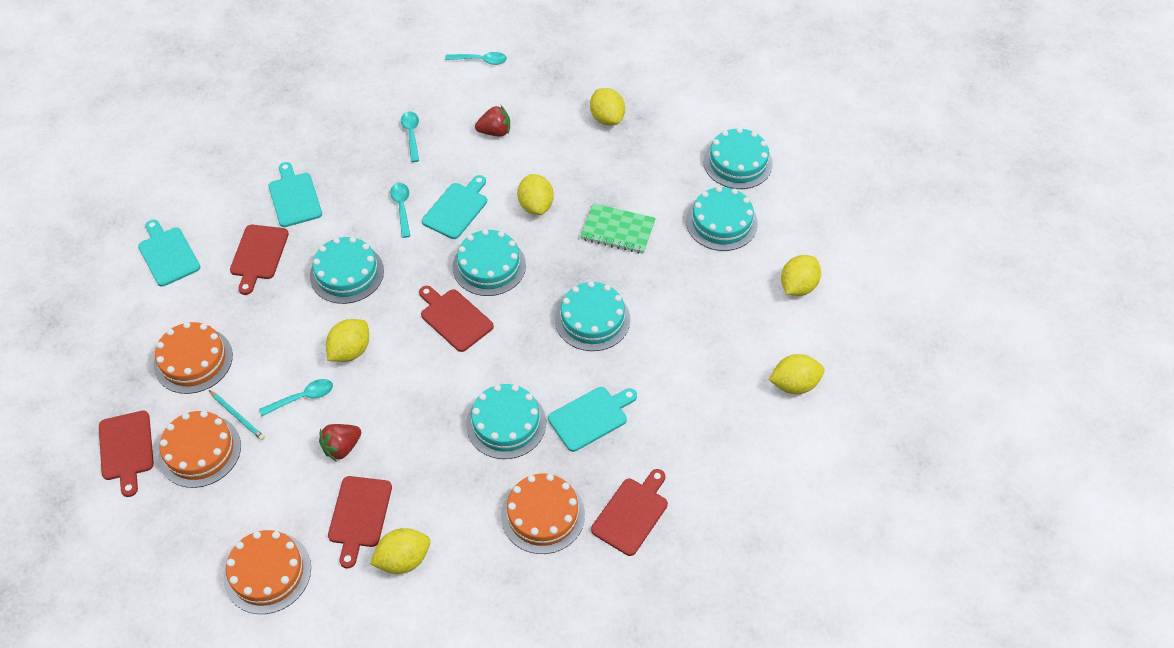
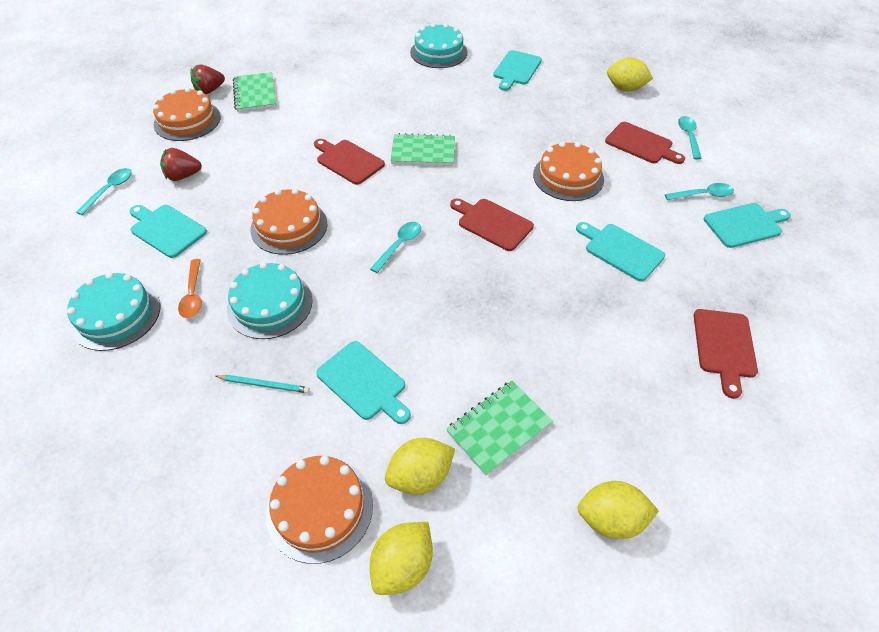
green notebook: 1 -> 3
orange spoon: 0 -> 1
red cutting board: 5 -> 4
turquoise cake: 6 -> 3
turquoise cutting board: 4 -> 5
yellow lemon: 6 -> 4

